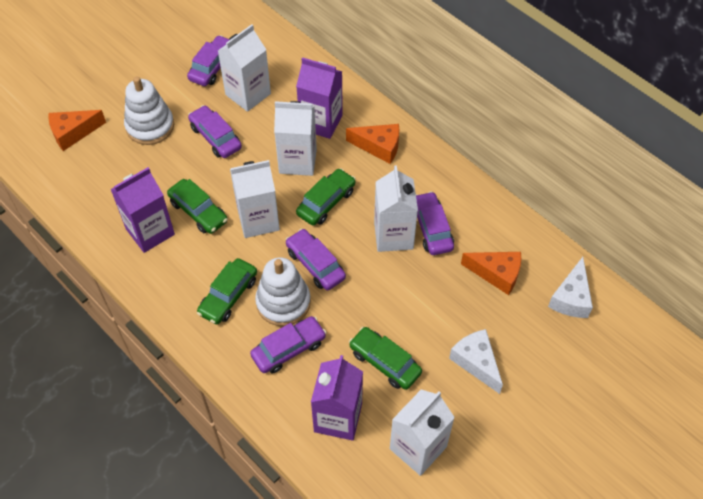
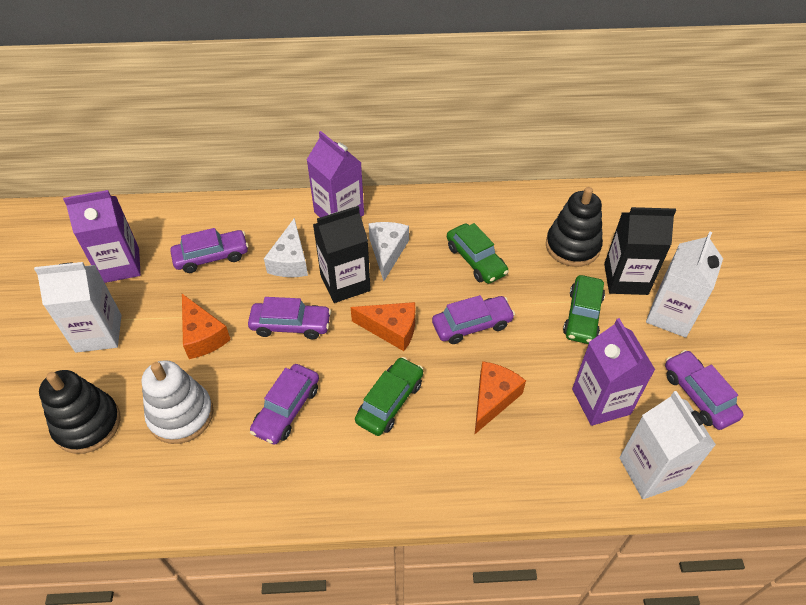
black carton: 0 -> 2
black stacking toy: 0 -> 2
green car: 4 -> 3
white carton: 5 -> 3
white stacking toy: 2 -> 1

